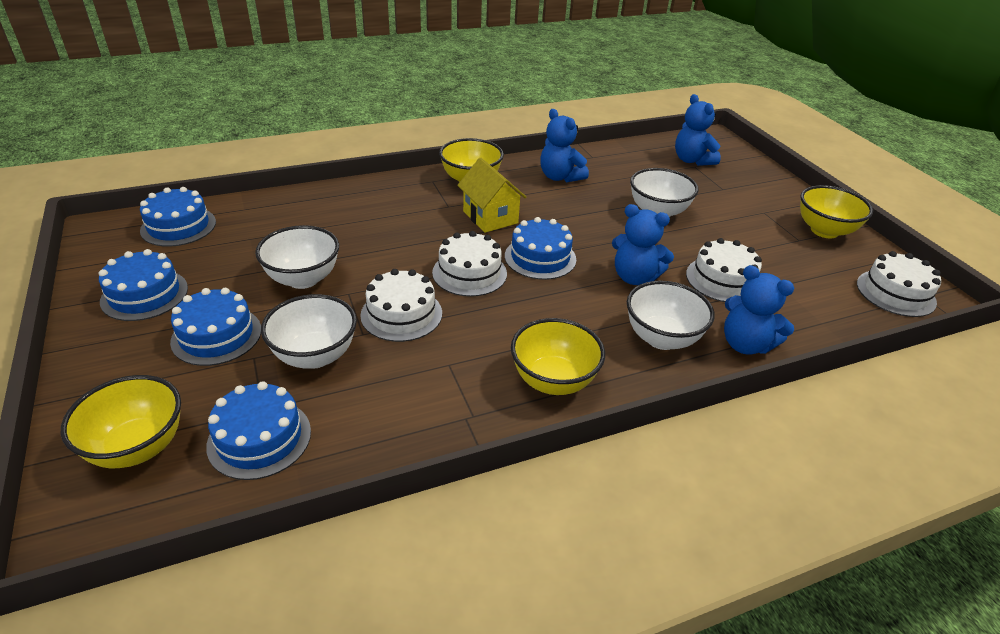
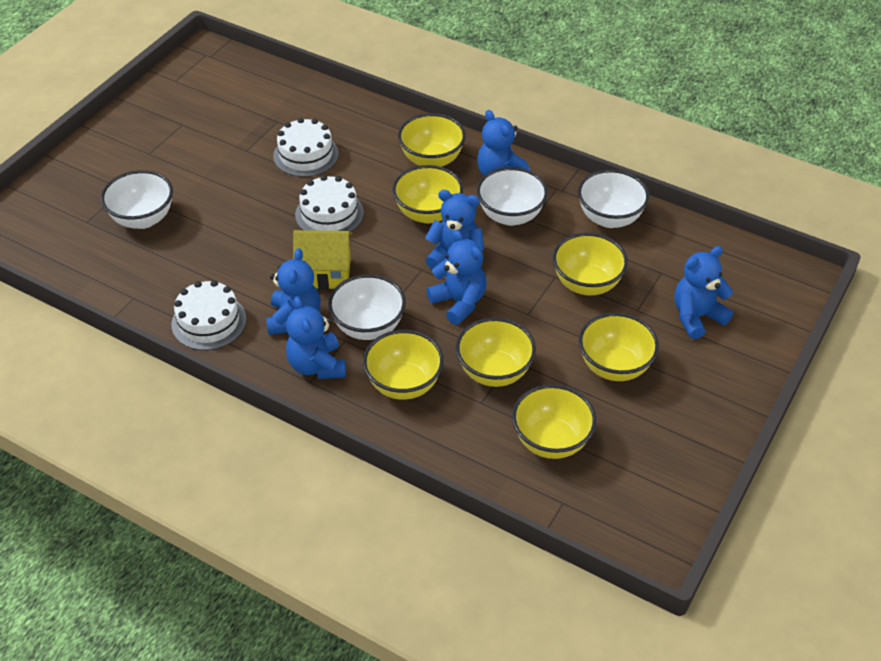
blue cake: 5 -> 0
blue teddy bear: 4 -> 6
white cake: 4 -> 3
yellow bowl: 4 -> 7

